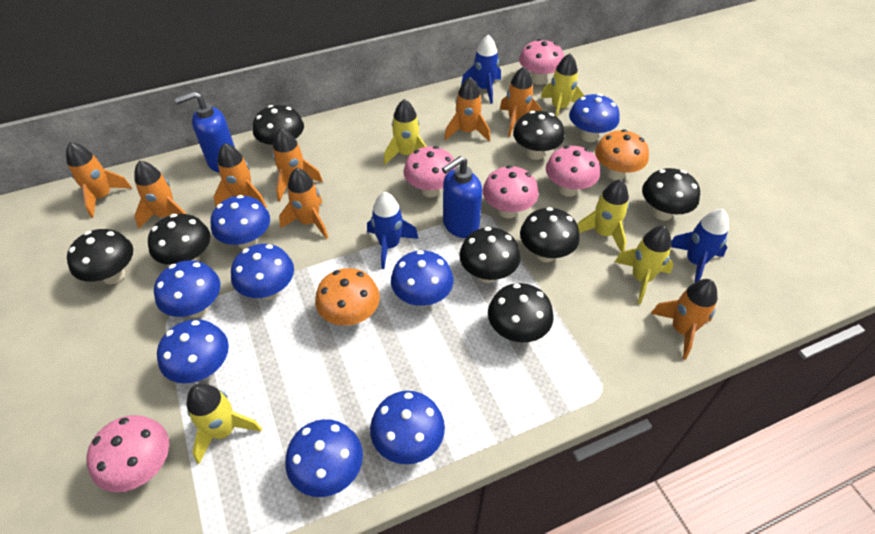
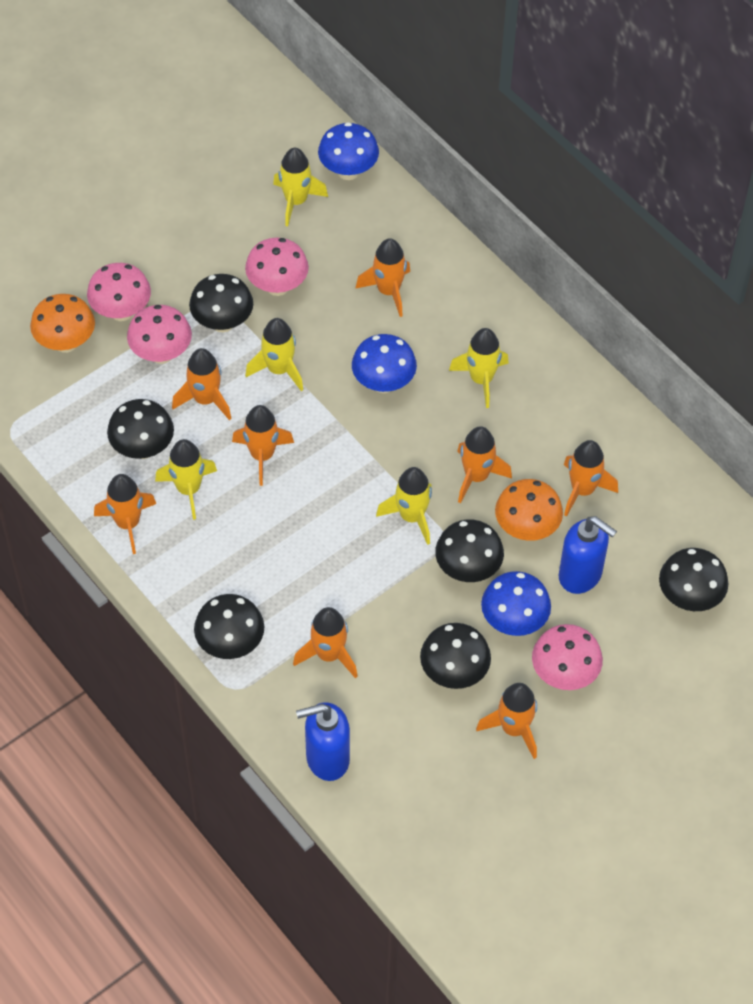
black mushroom: 8 -> 6
blue mushroom: 8 -> 3
blue rocket: 3 -> 0
pink mushroom: 5 -> 4

